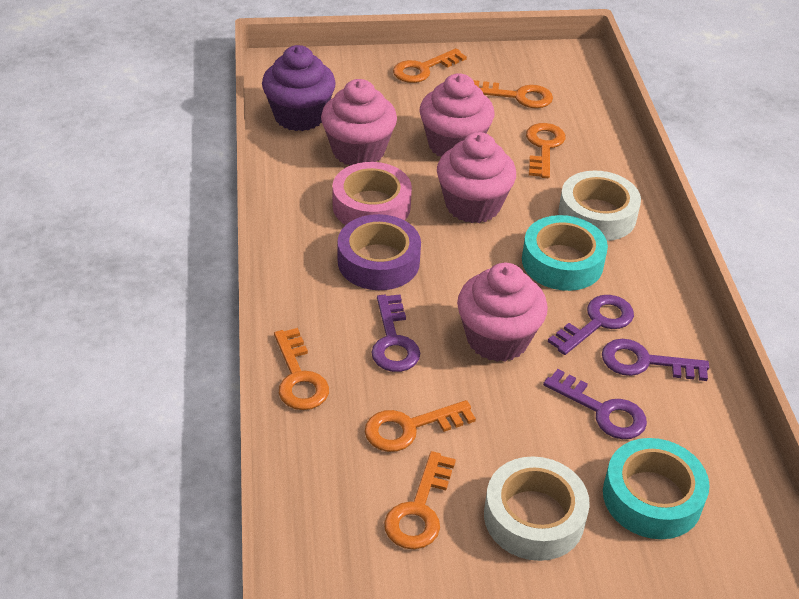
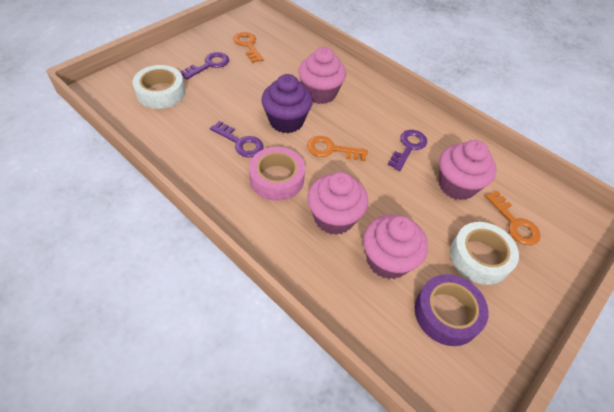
orange key: 6 -> 3
purple key: 4 -> 3
turquoise tape: 2 -> 0

